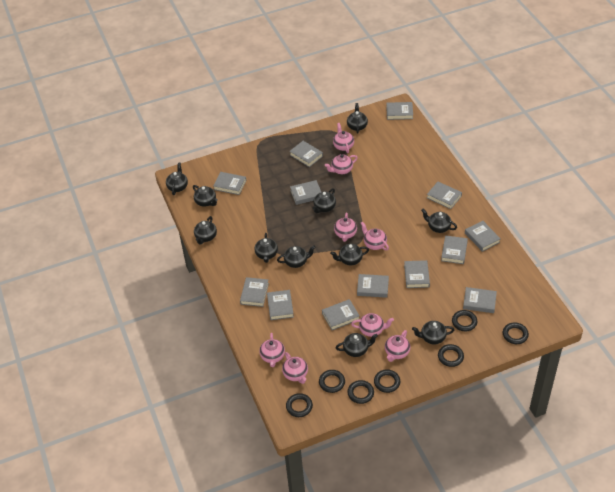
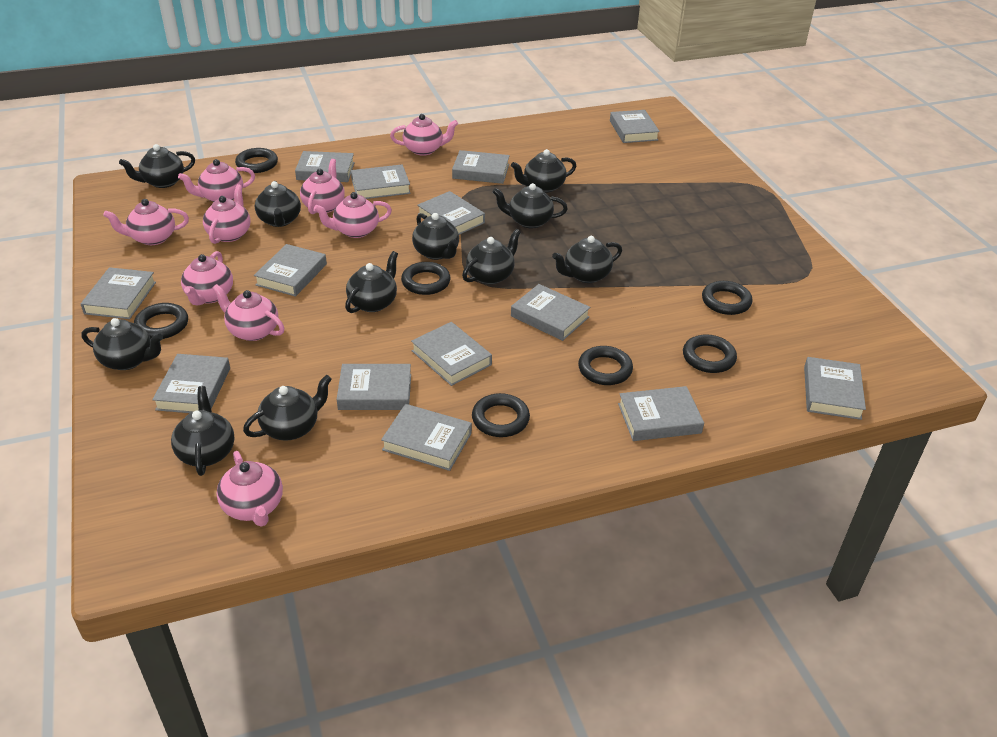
grey book: 13 -> 14
pink teapot: 8 -> 9

